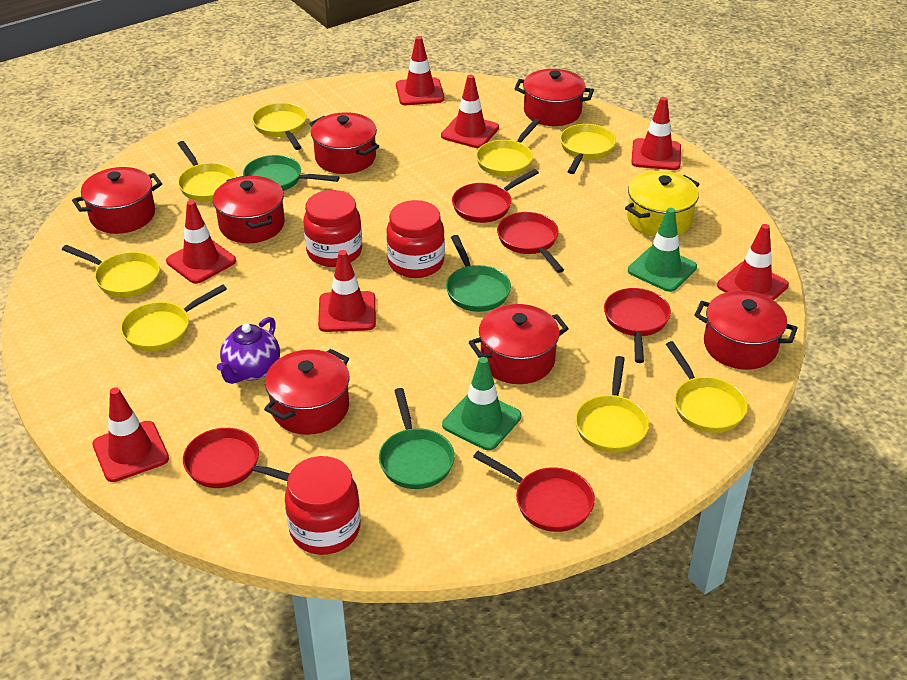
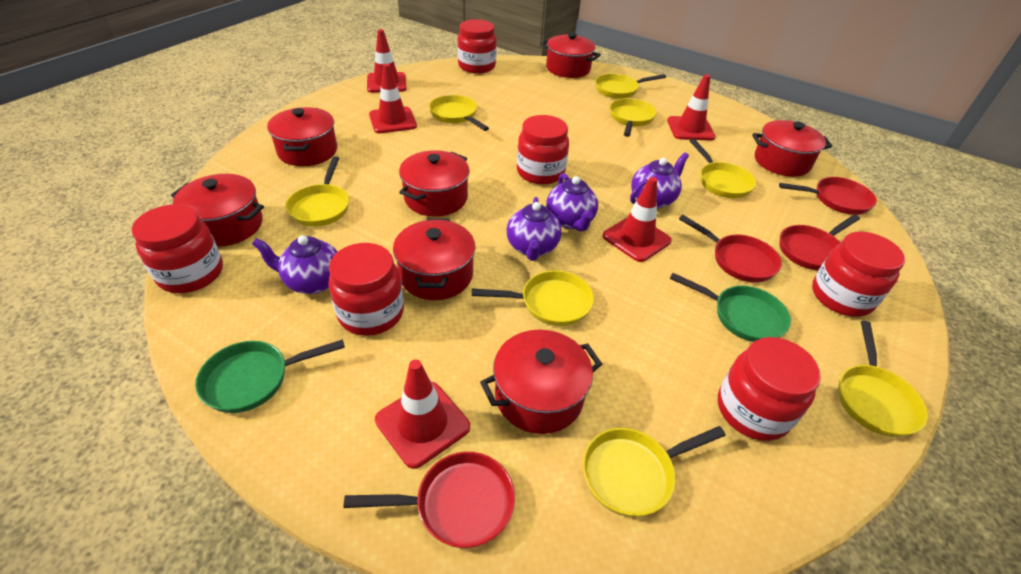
green pan: 3 -> 2
green traffic cone: 2 -> 0
purple teapot: 1 -> 4
red jar: 3 -> 6
red pan: 5 -> 4
red traffic cone: 7 -> 5
yellow pot: 1 -> 0

